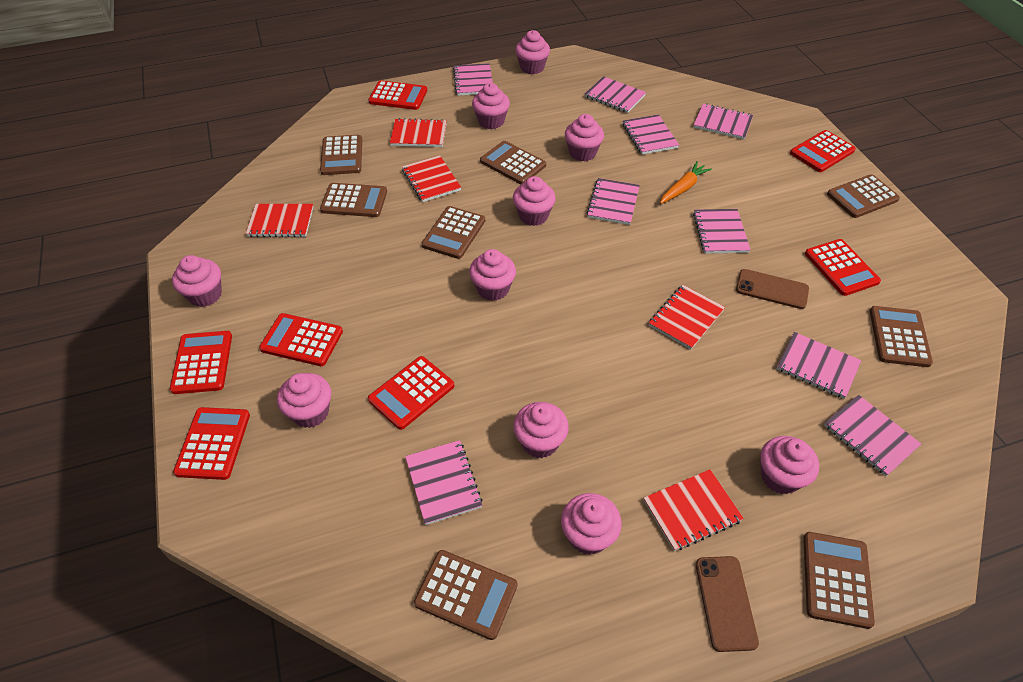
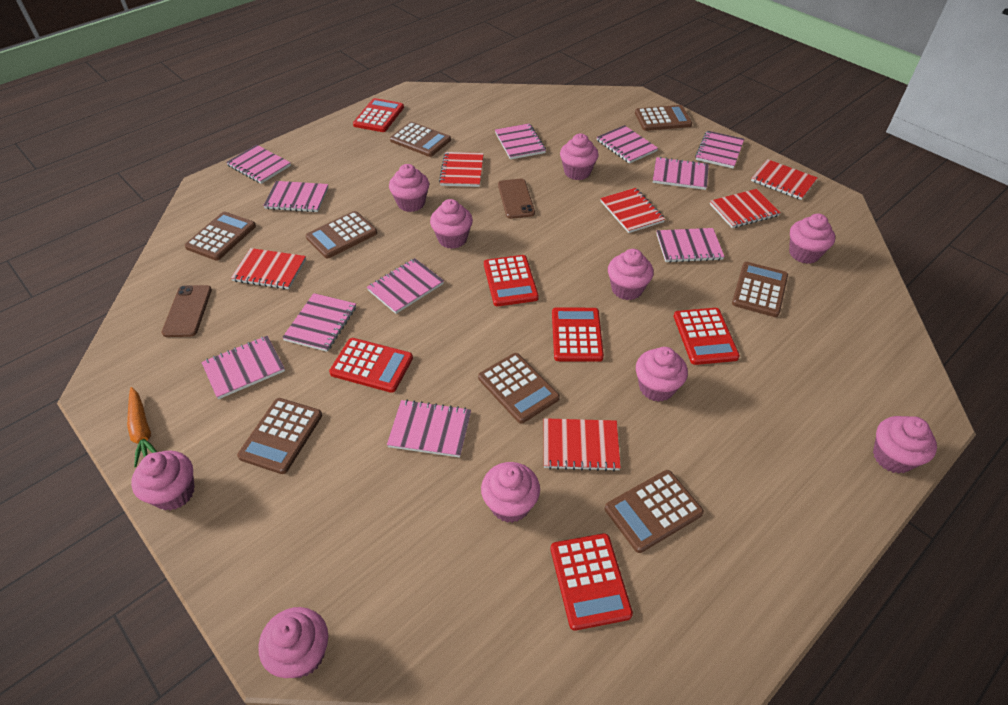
pink notebook: 9 -> 11
red calculator: 7 -> 6
red notebook: 5 -> 6

